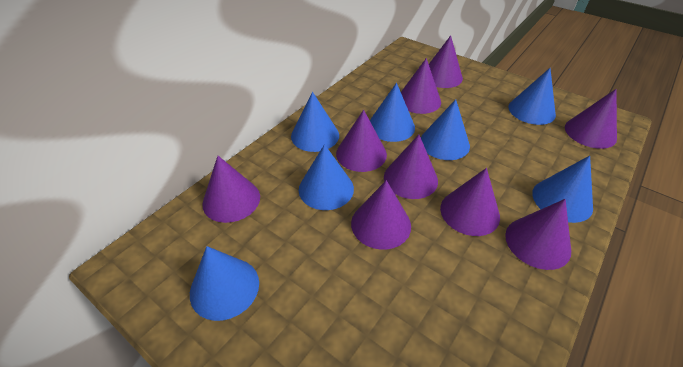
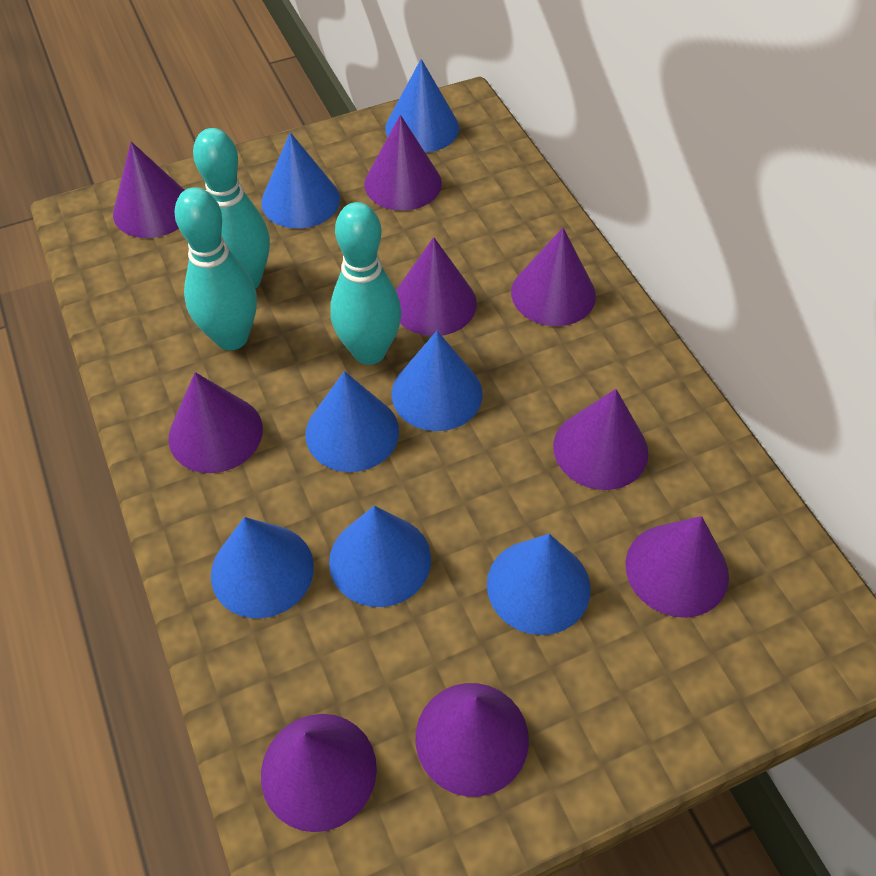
turquoise bowling pin: 0 -> 3

